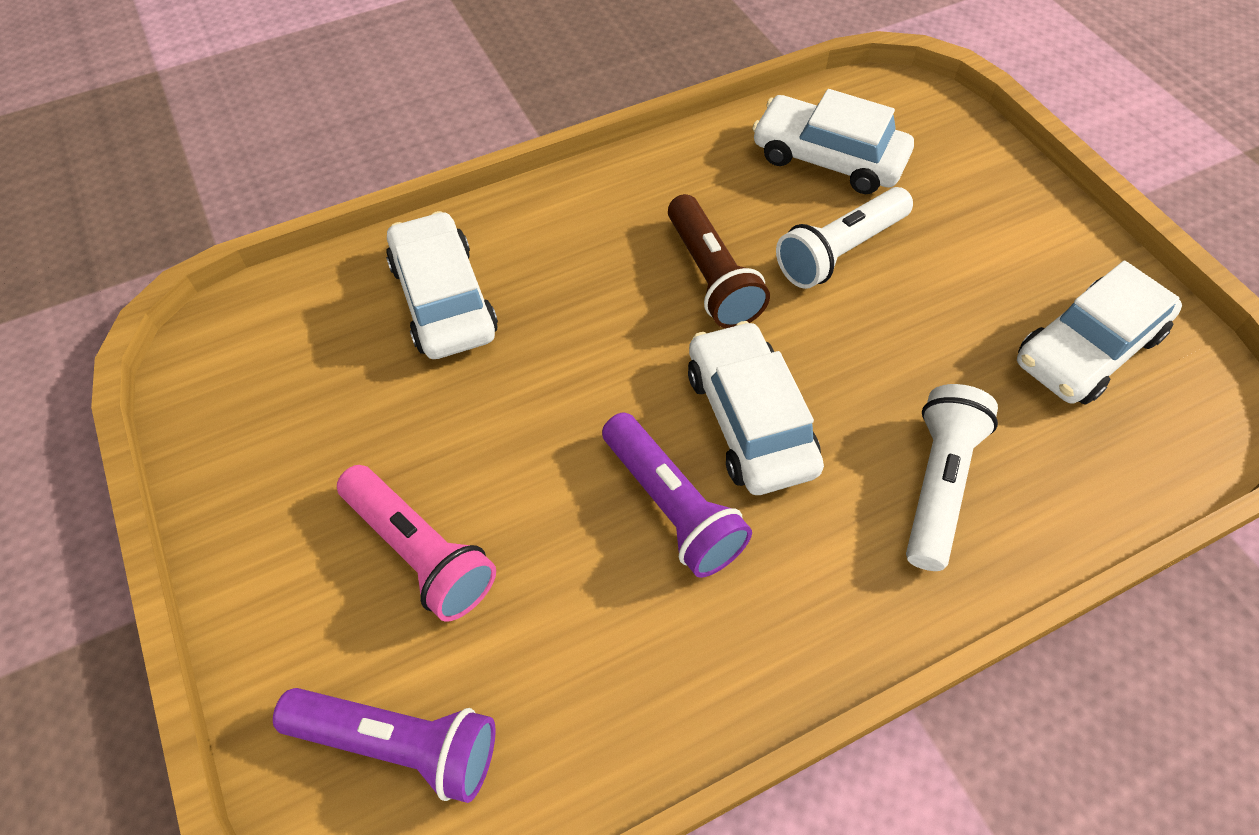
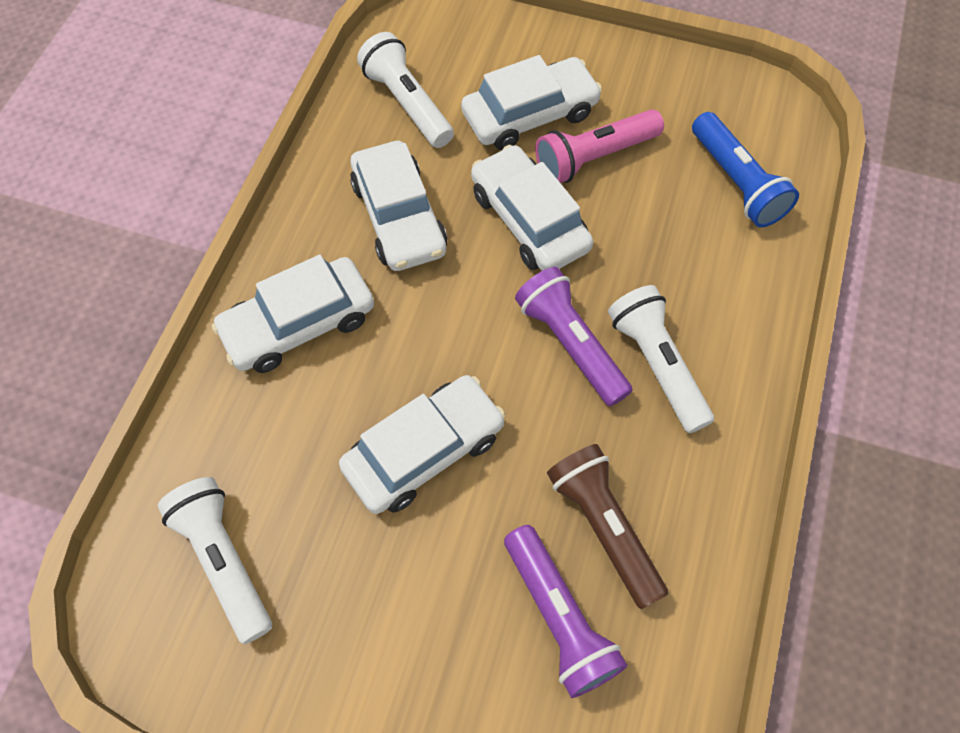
blue flashlight: 0 -> 1
white car: 4 -> 5
white flashlight: 2 -> 3

